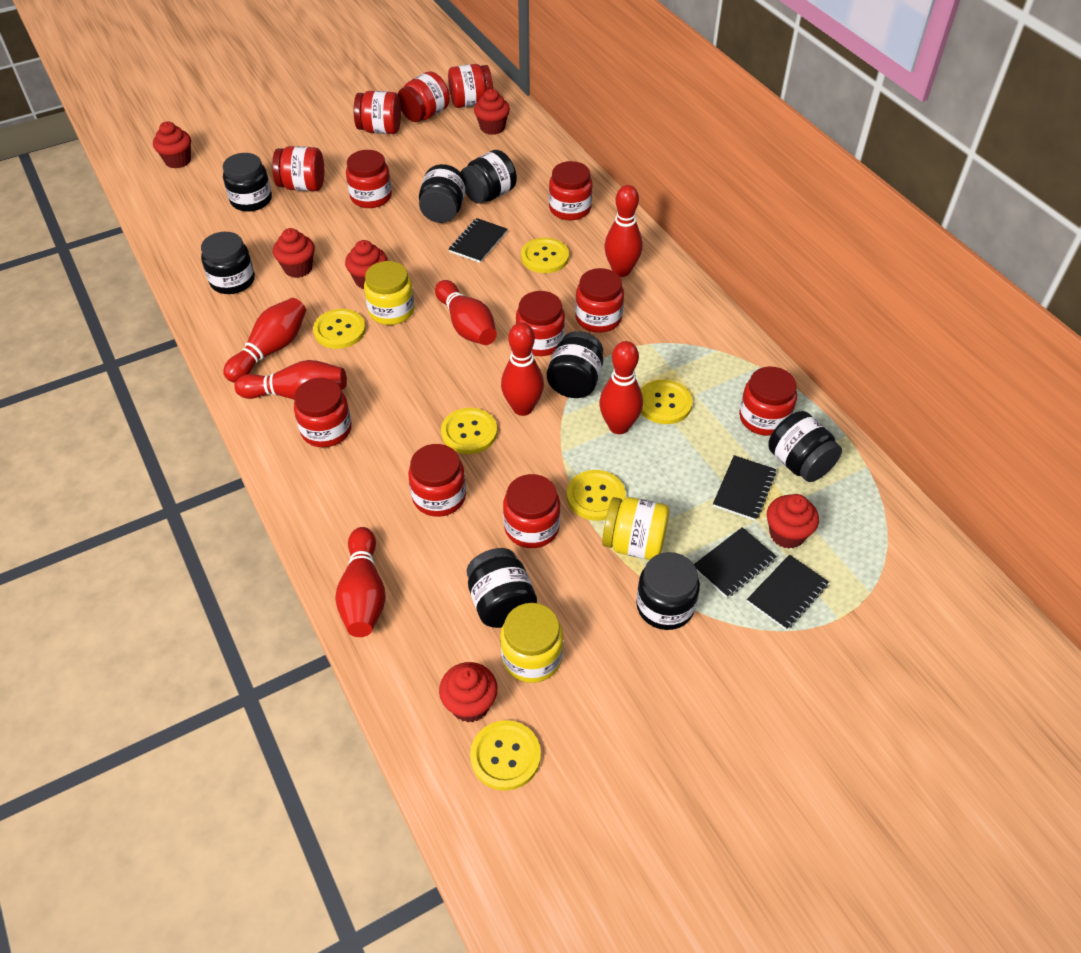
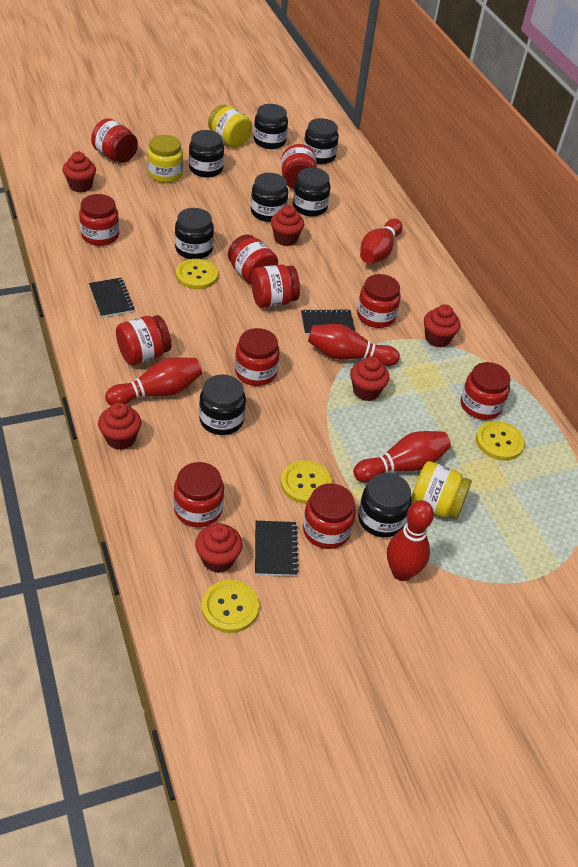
black notebook: 4 -> 3
red bowling pin: 7 -> 5
red jar: 12 -> 11
yellow button: 6 -> 4

